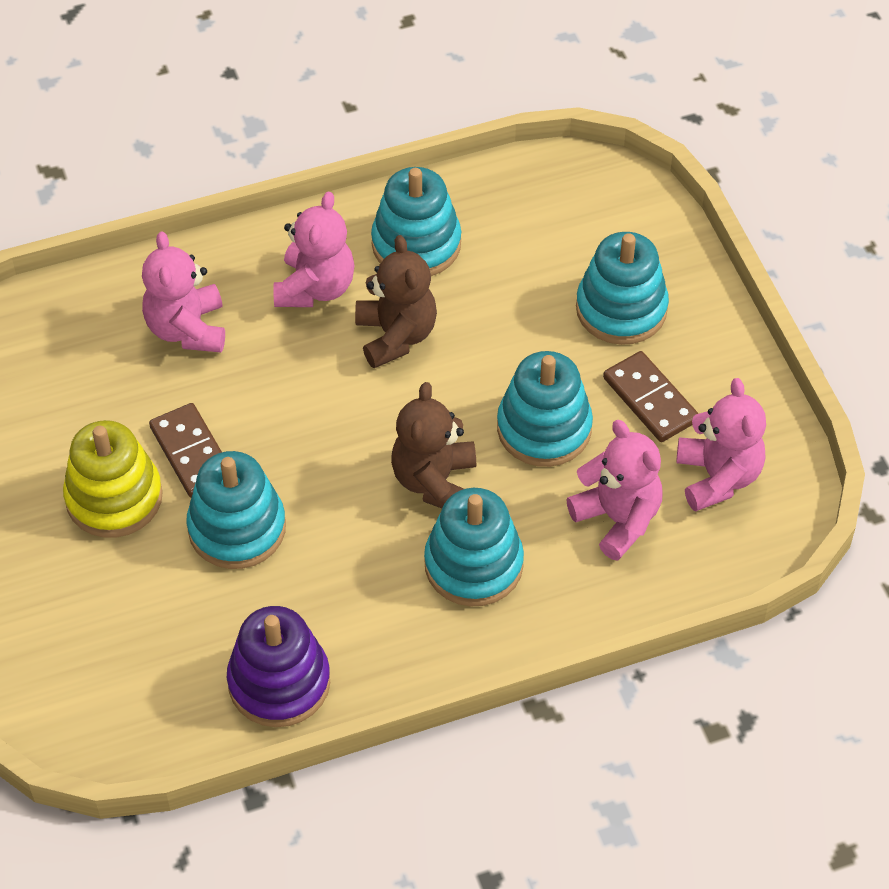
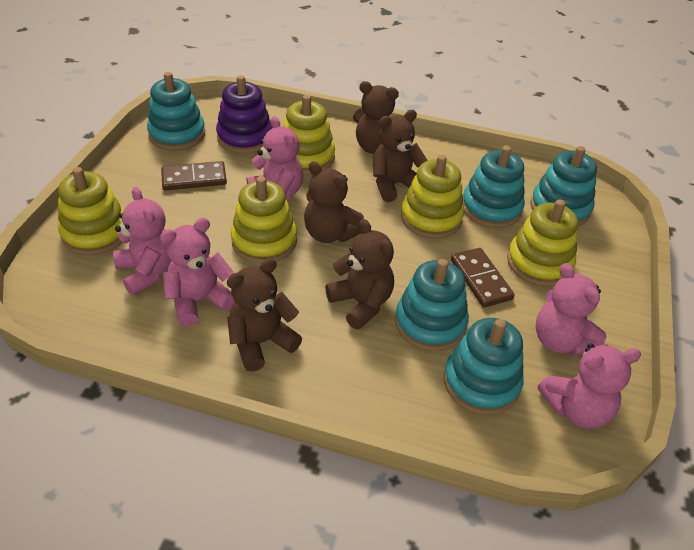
brown teddy bear: 2 -> 5
pink teddy bear: 4 -> 5
yellow stacking toy: 1 -> 5

